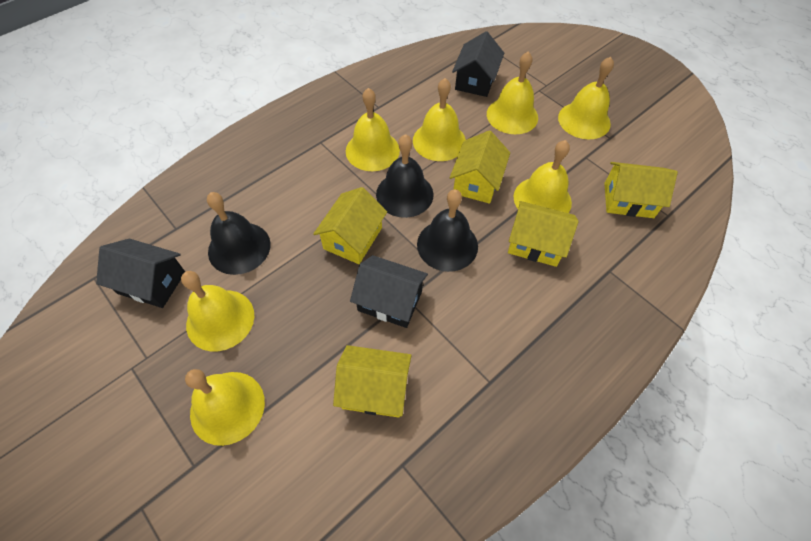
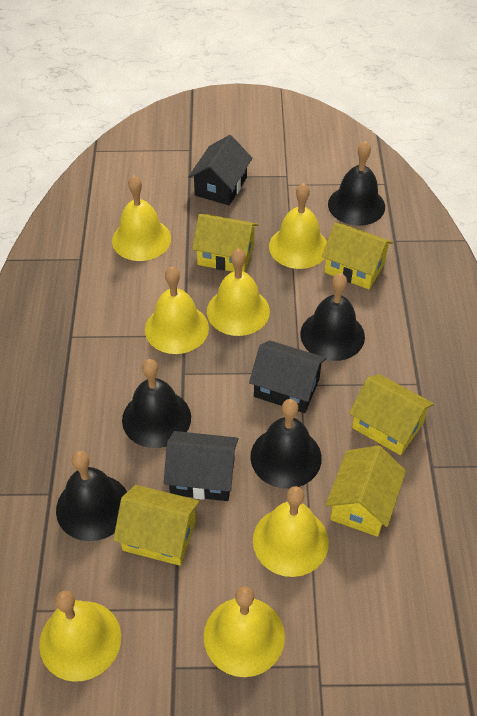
black bell: 3 -> 5

